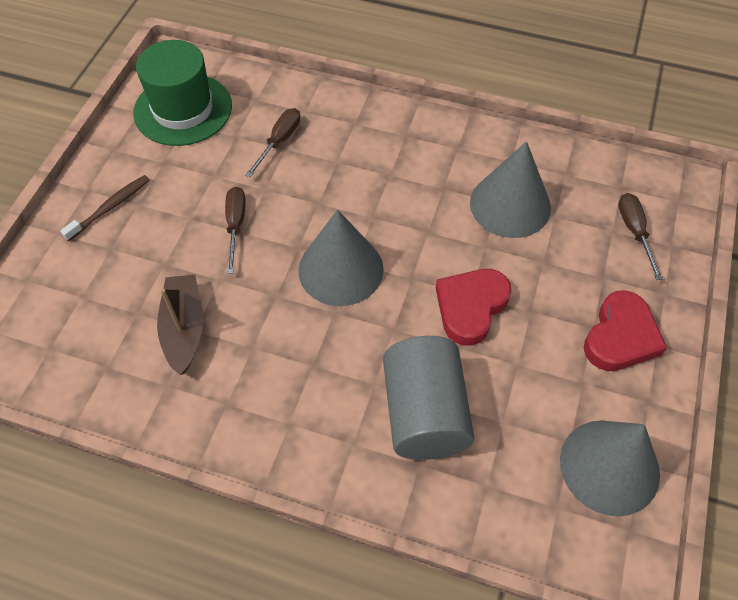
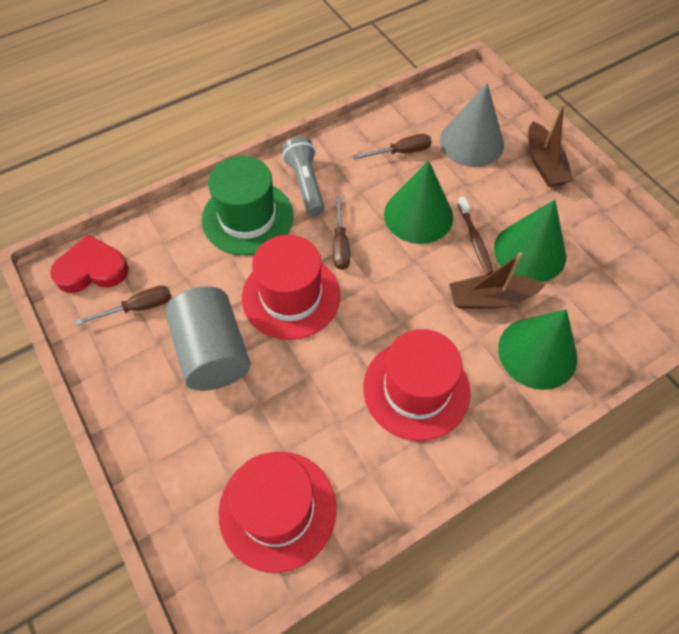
brown boat: 1 -> 2
green cone: 0 -> 3
grey cone: 3 -> 1
grey flashlight: 0 -> 1
red hat: 0 -> 3
red heart: 2 -> 1

